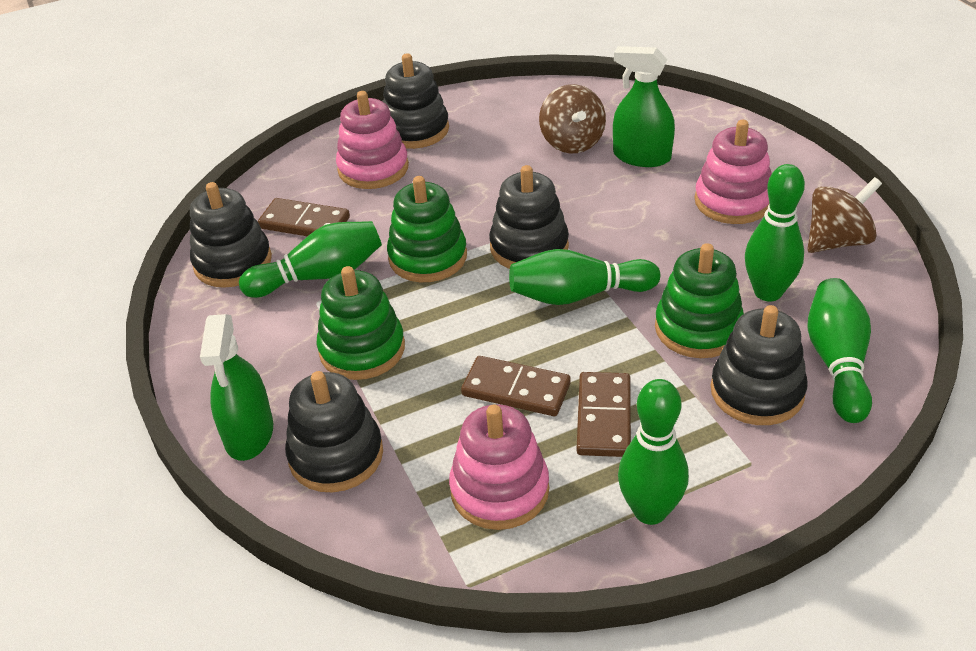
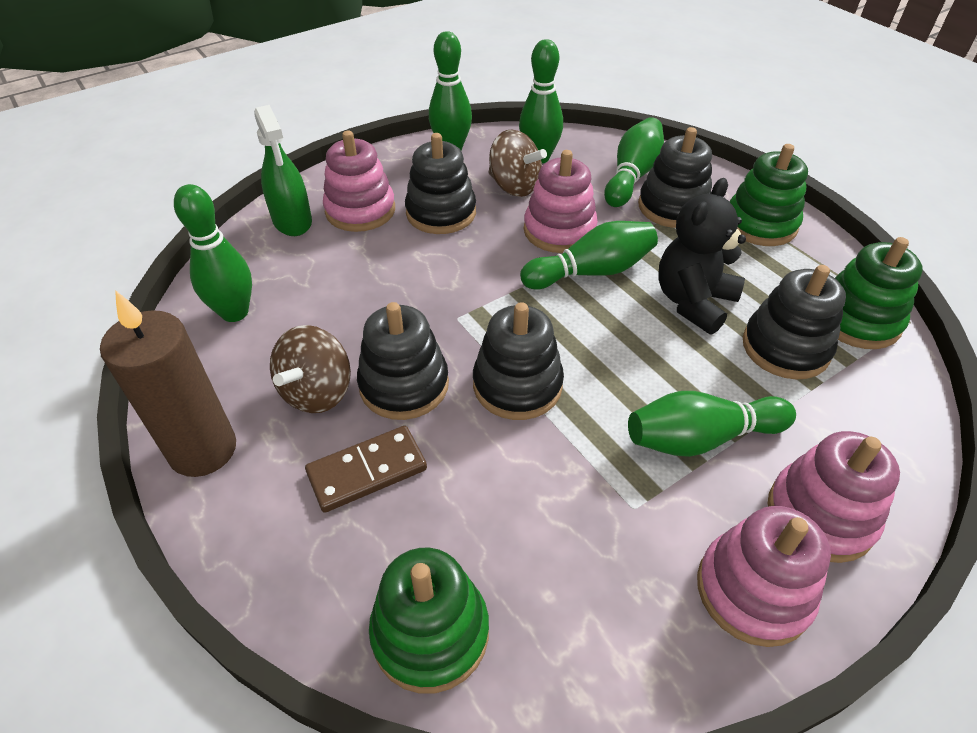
black teddy bear: 0 -> 1
brown candle: 0 -> 1
brown domino: 3 -> 1
green bowling pin: 5 -> 6
green spray bottle: 2 -> 1
pink stacking toy: 3 -> 4

